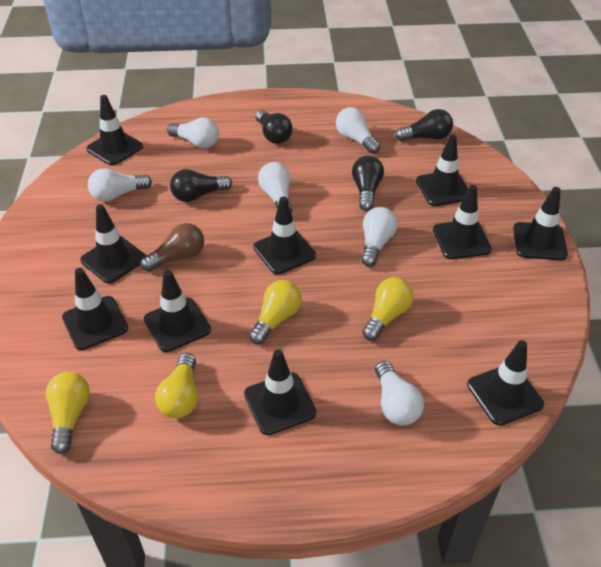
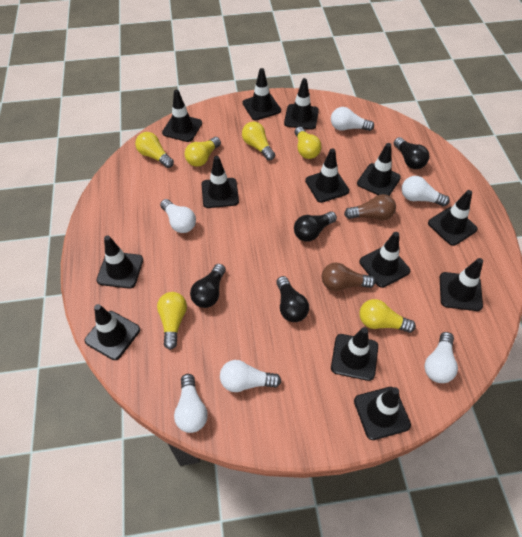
black traffic cone: 10 -> 13
brown light bulb: 1 -> 2
yellow light bulb: 4 -> 6

